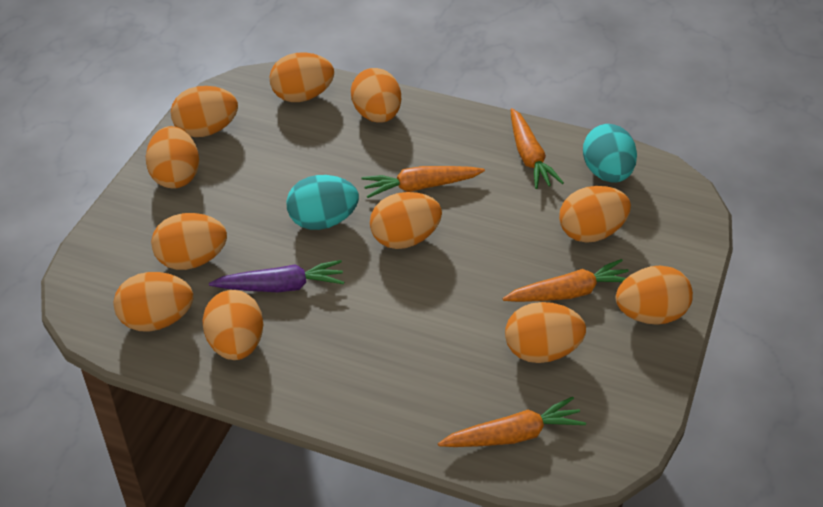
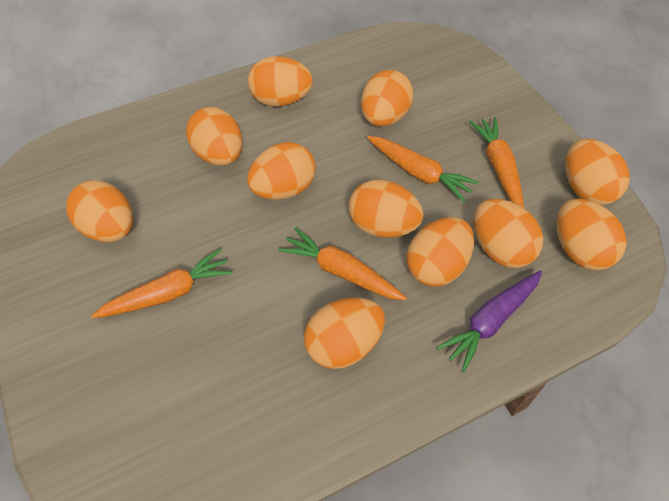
turquoise egg: 2 -> 0

